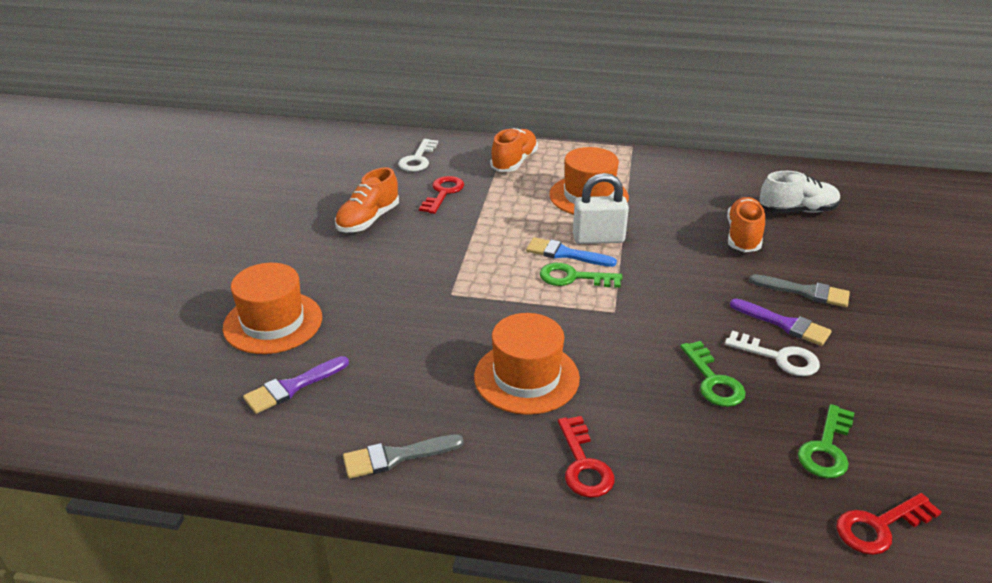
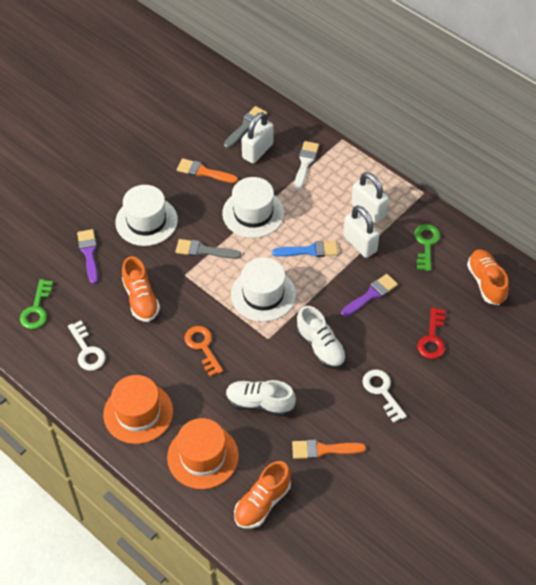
green key: 3 -> 2
orange brush: 0 -> 2
orange hat: 3 -> 2
orange key: 0 -> 1
red key: 3 -> 1
white brush: 0 -> 1
white hat: 0 -> 3
white padlock: 1 -> 3
white shoe: 1 -> 2

